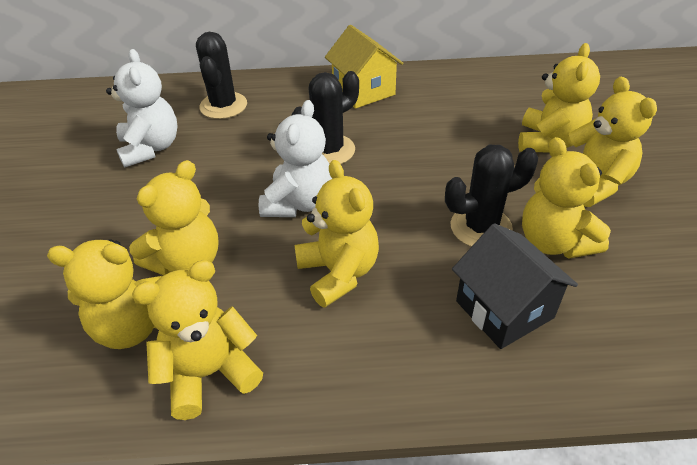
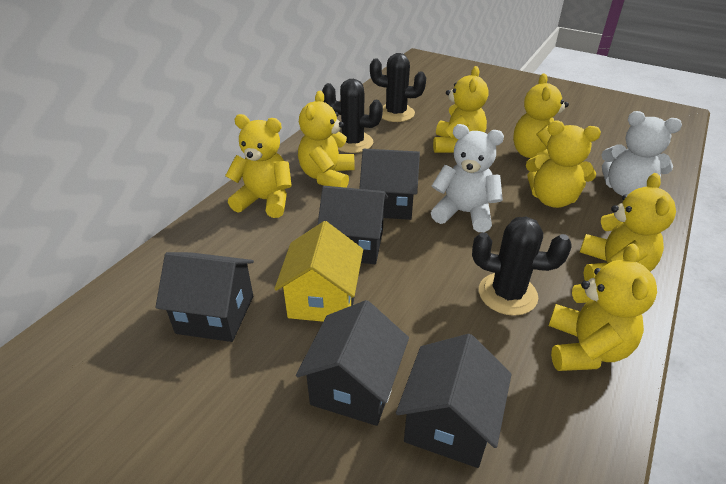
black house: 1 -> 5

